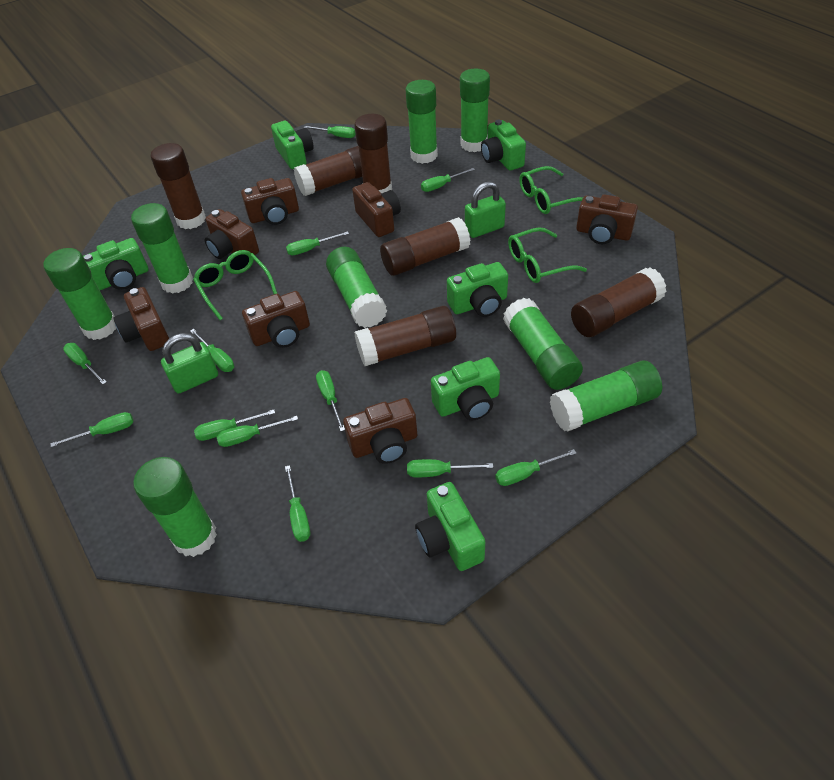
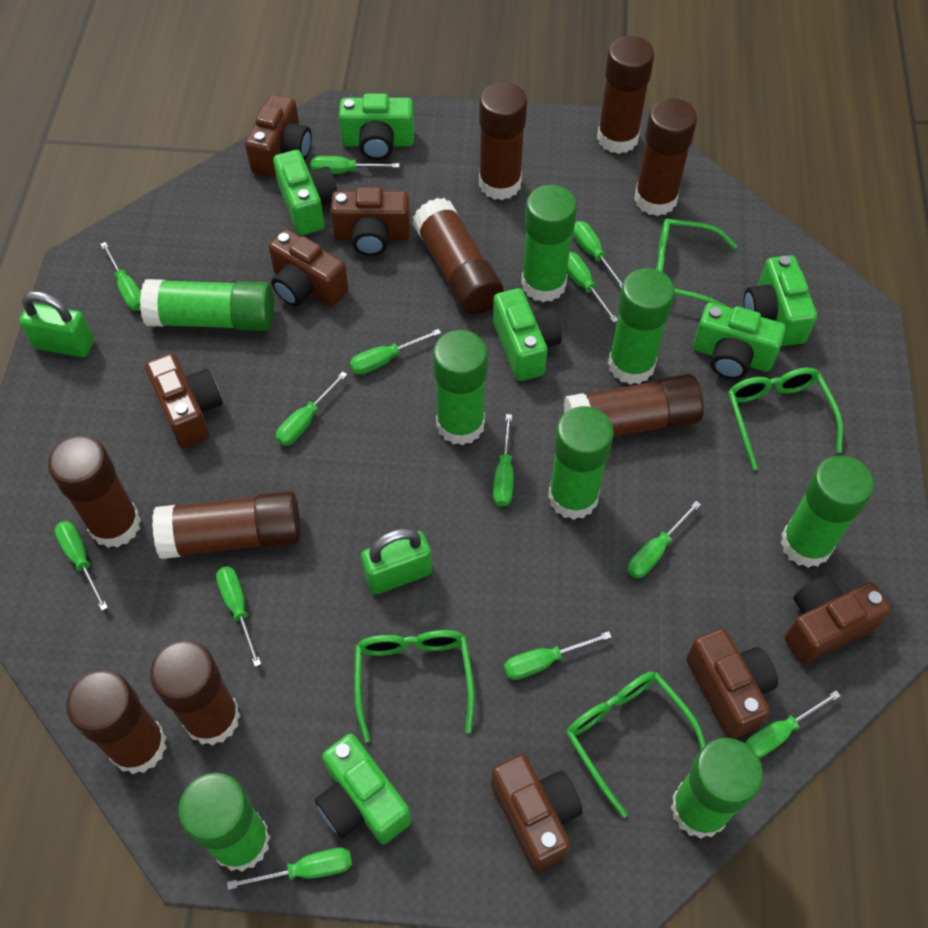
brown glue stick: 6 -> 9
green glasses: 3 -> 4
green screwdriver: 12 -> 13

